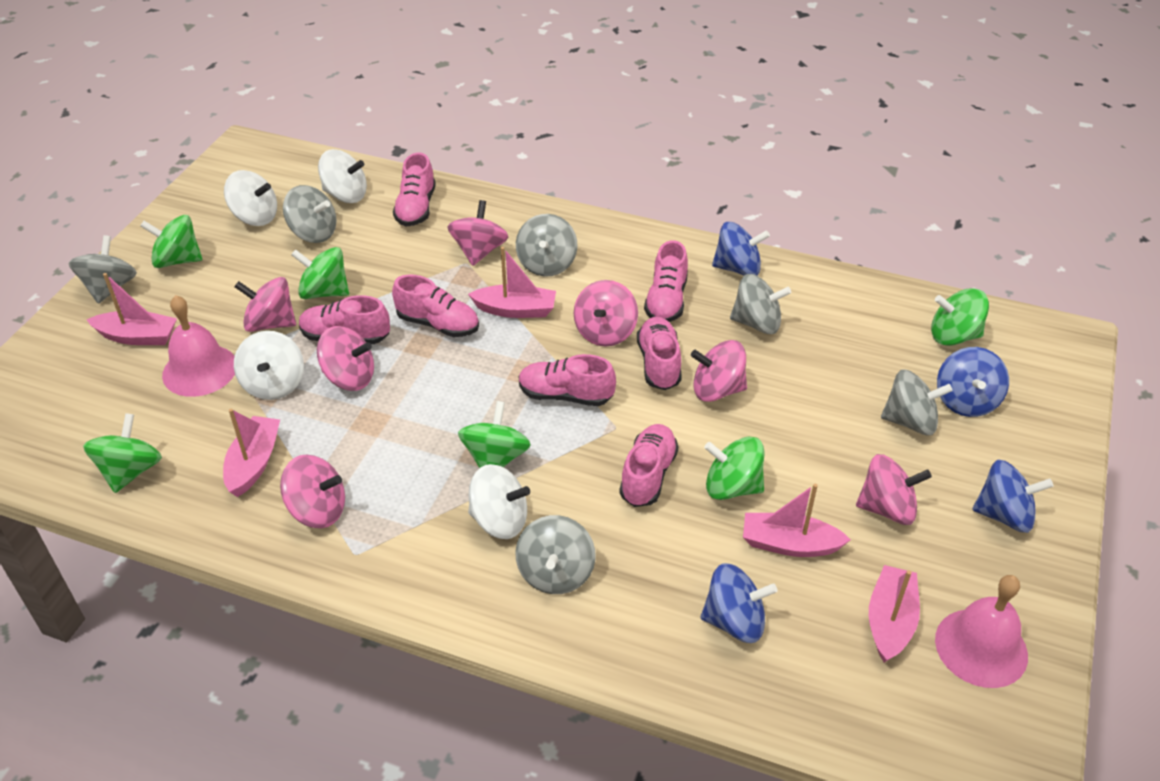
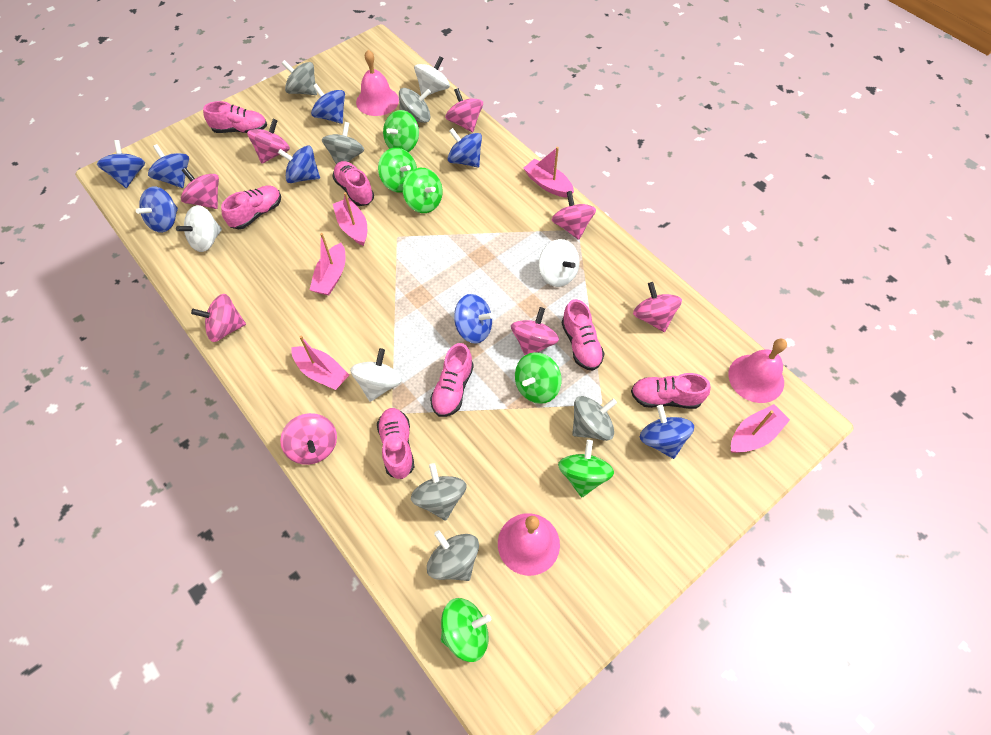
blue spinning top: 4 -> 8
pink bell: 2 -> 3
pink spinning top: 7 -> 8

